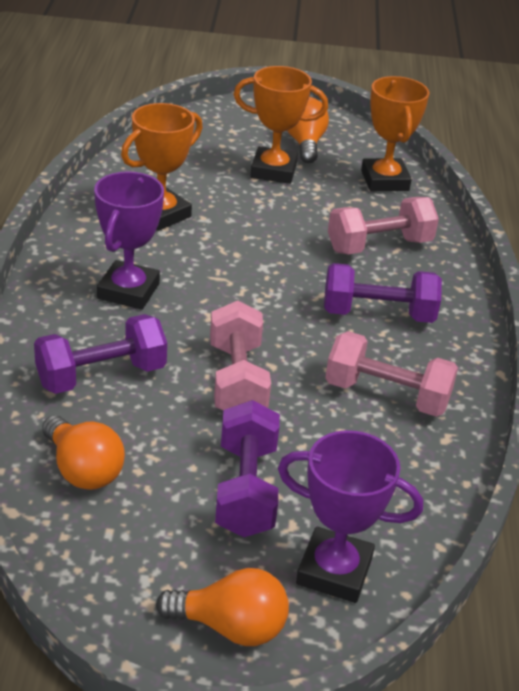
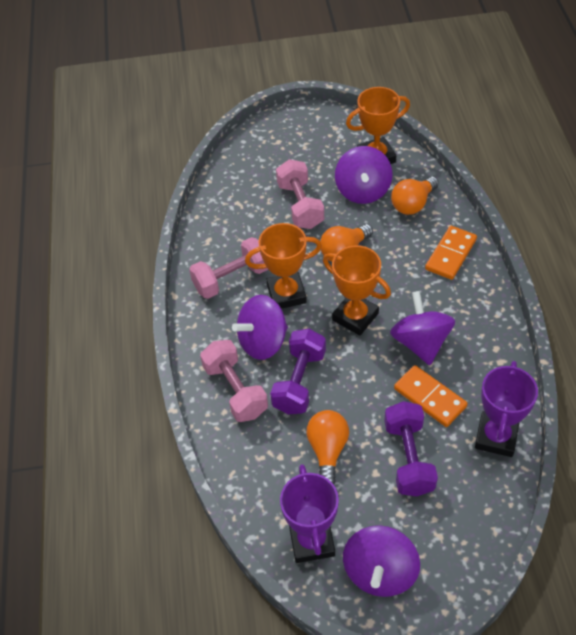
orange domino: 0 -> 2
purple dumbbell: 3 -> 2
purple spinning top: 0 -> 4

